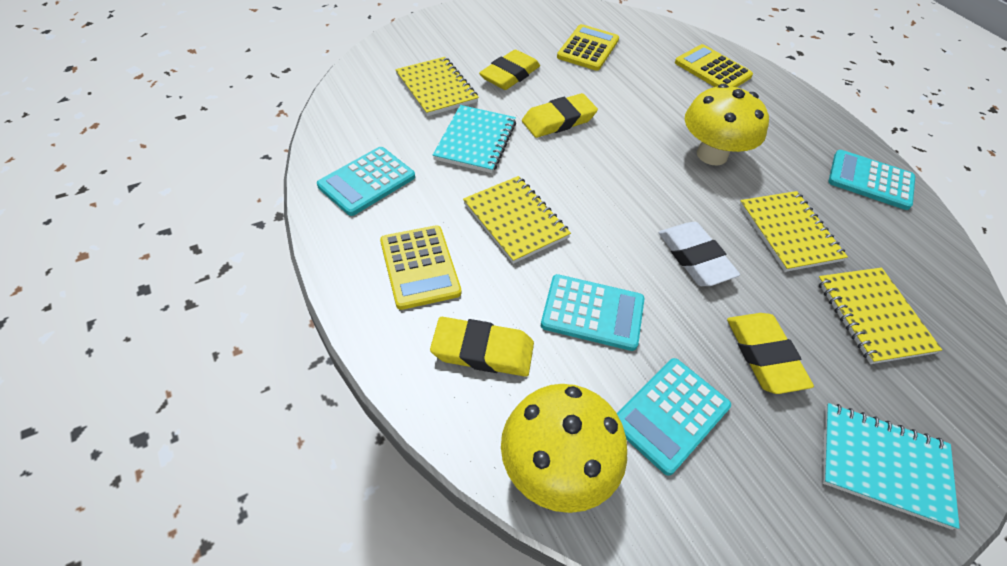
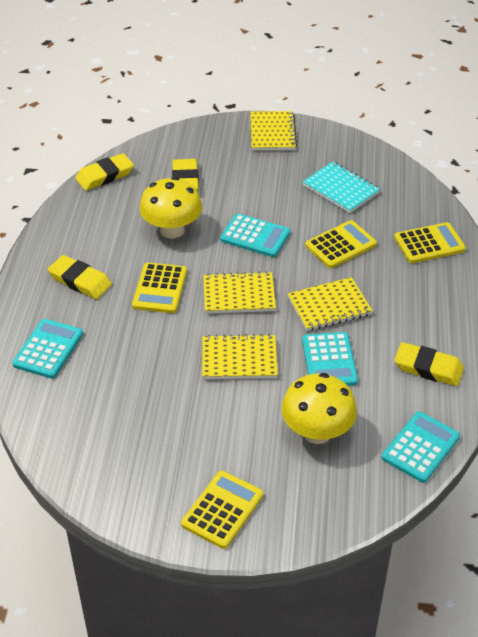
turquoise notebook: 2 -> 1
white eraser: 1 -> 0
yellow calculator: 3 -> 4

